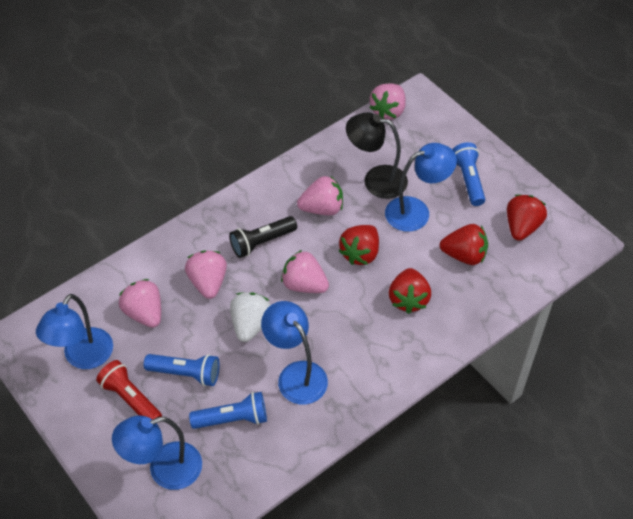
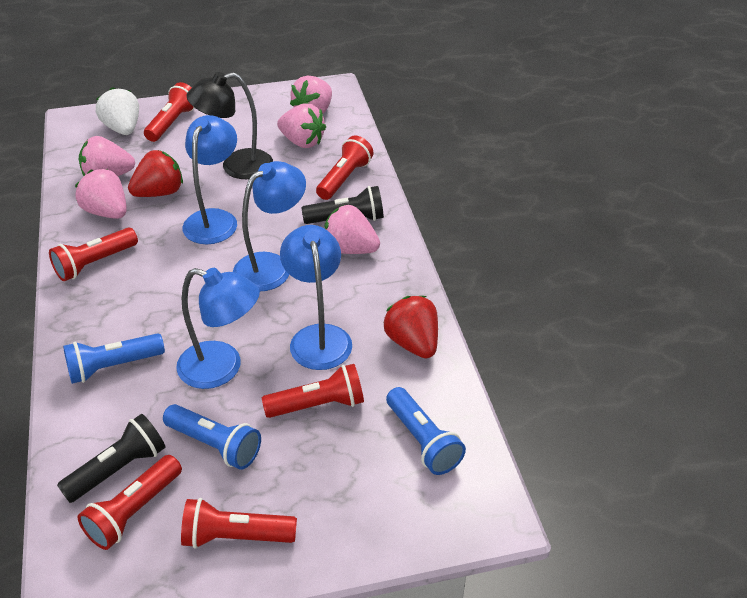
black flashlight: 1 -> 2
red flashlight: 1 -> 6
red strawberry: 4 -> 2

